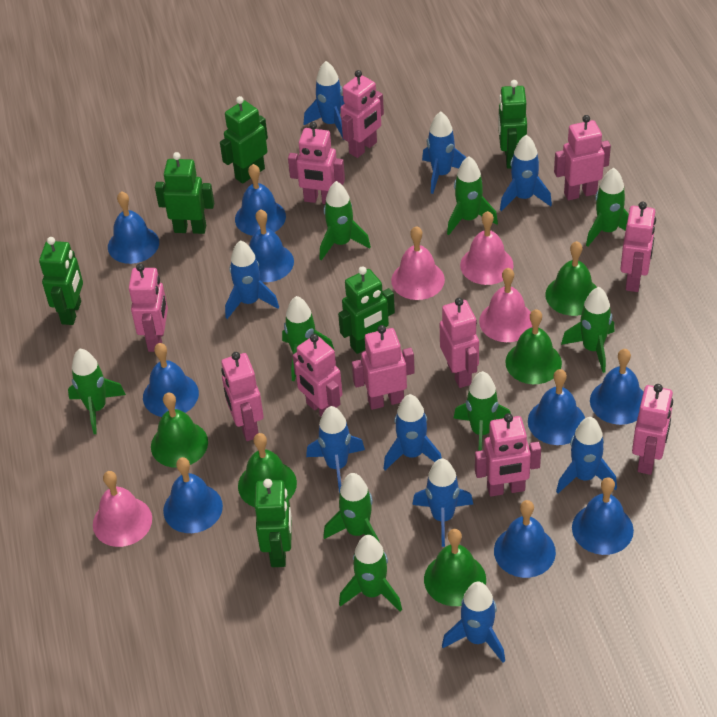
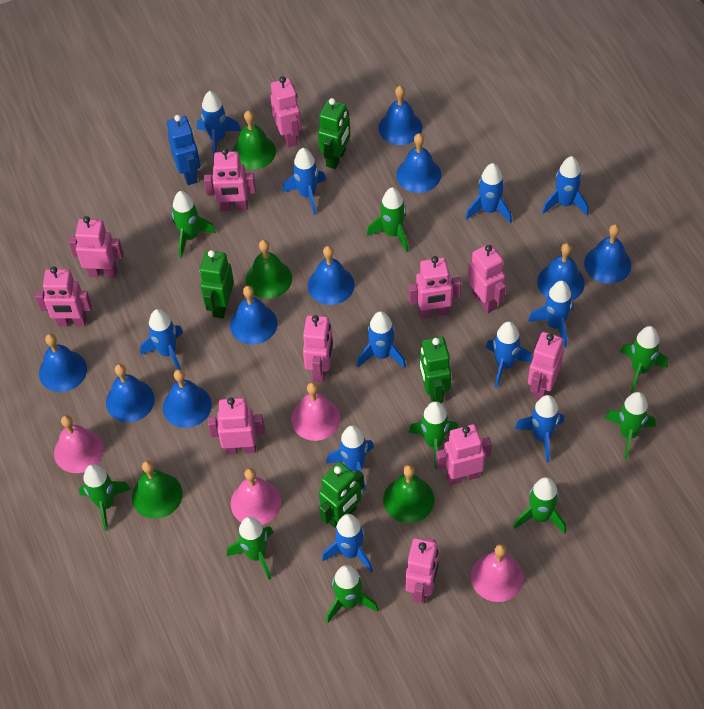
blue robot: 0 -> 1
blue rocket: 9 -> 11
green bell: 5 -> 4
green robot: 6 -> 4

